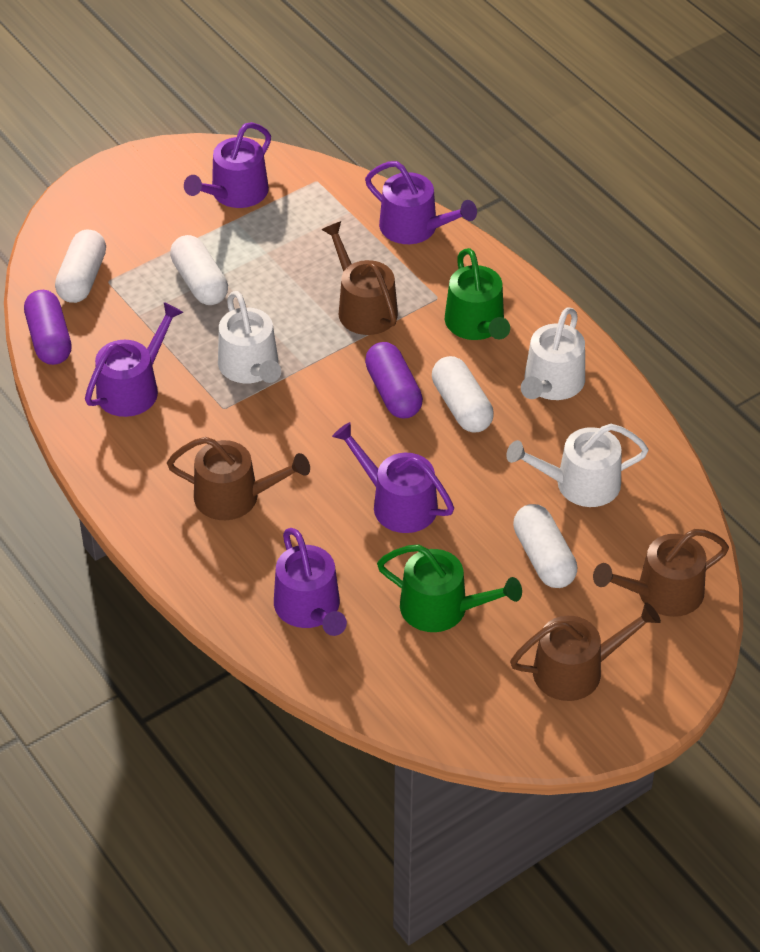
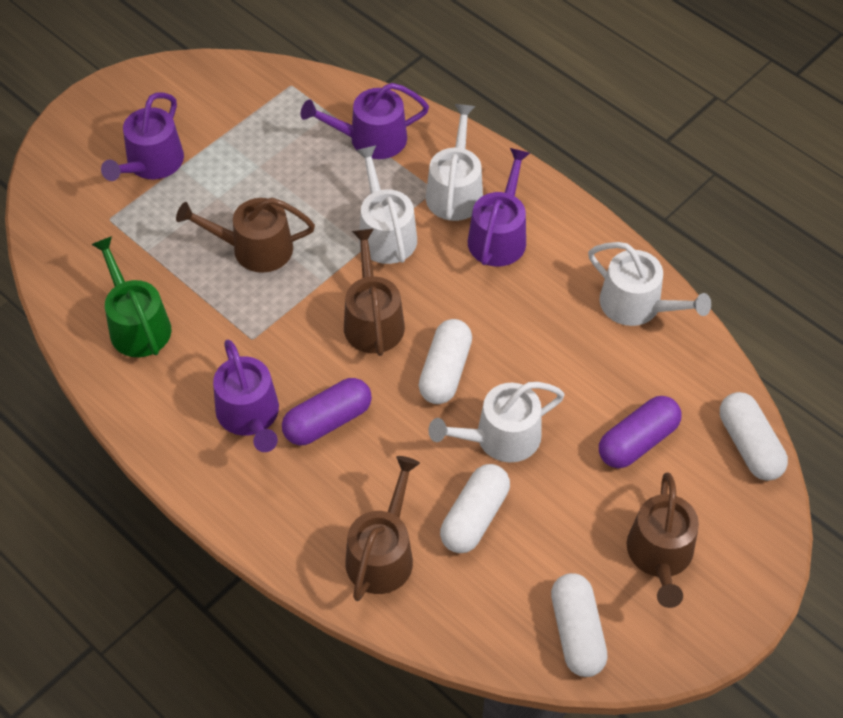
green watering can: 2 -> 1
purple watering can: 5 -> 4
white watering can: 3 -> 4

